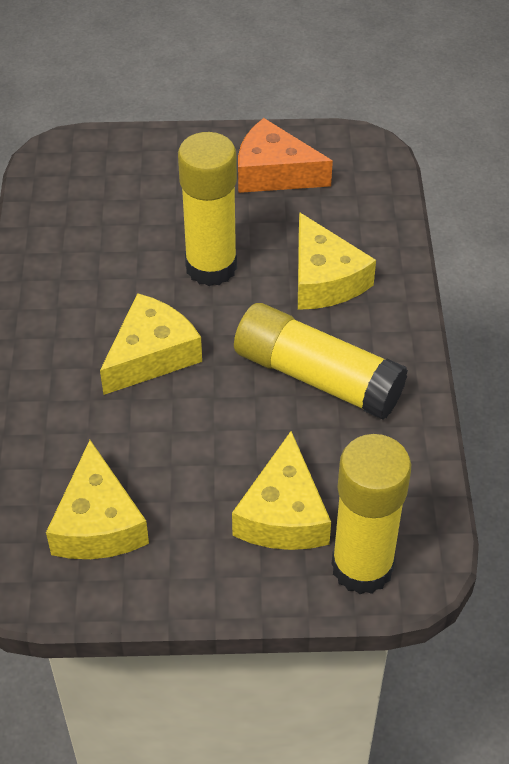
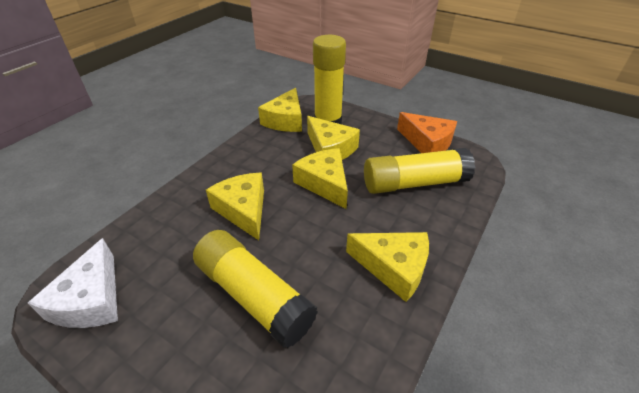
white cheese: 0 -> 1
yellow cheese: 4 -> 5

